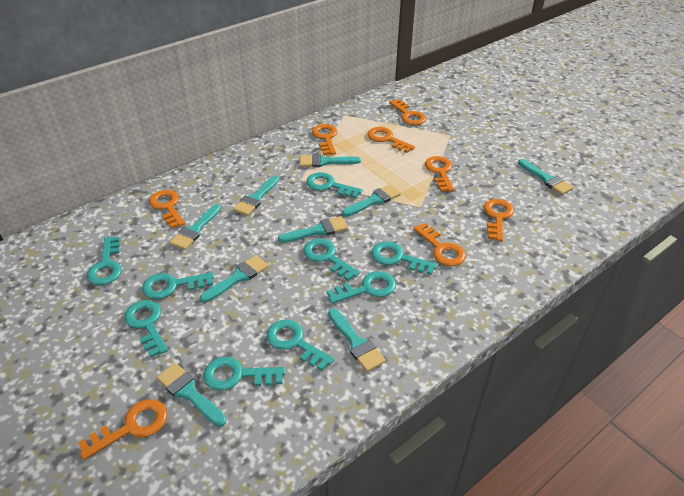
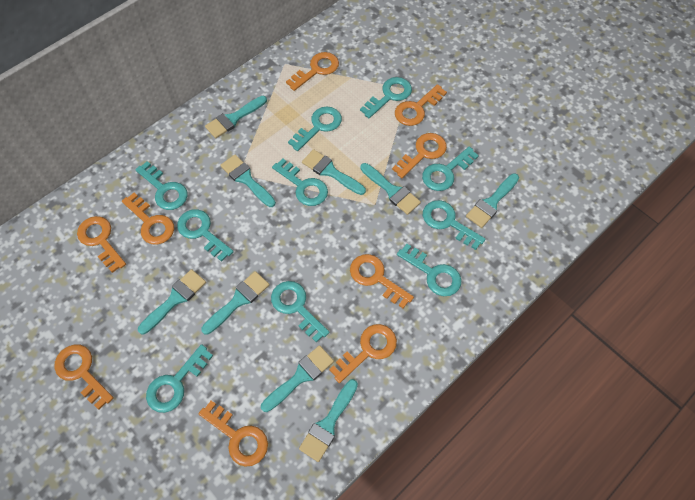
orange key: 8 -> 9
turquoise key: 9 -> 10

